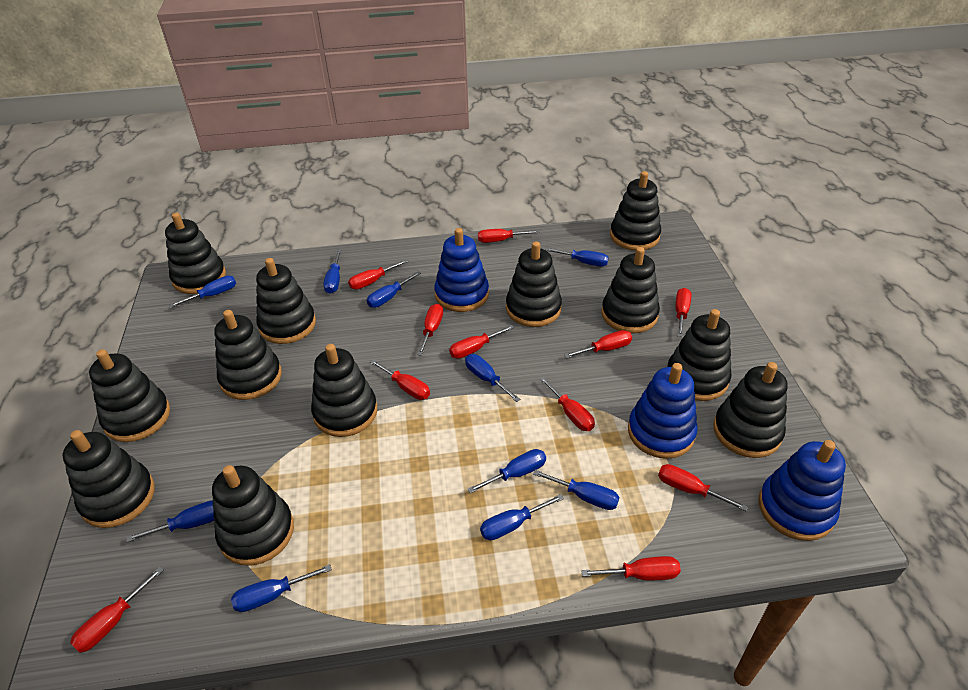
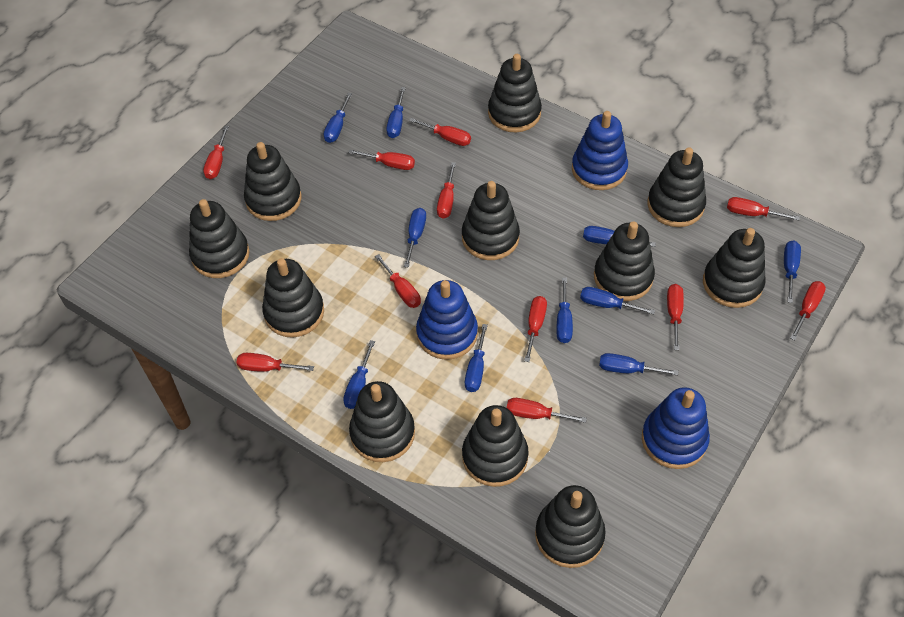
black stacking toy: 12 -> 11

